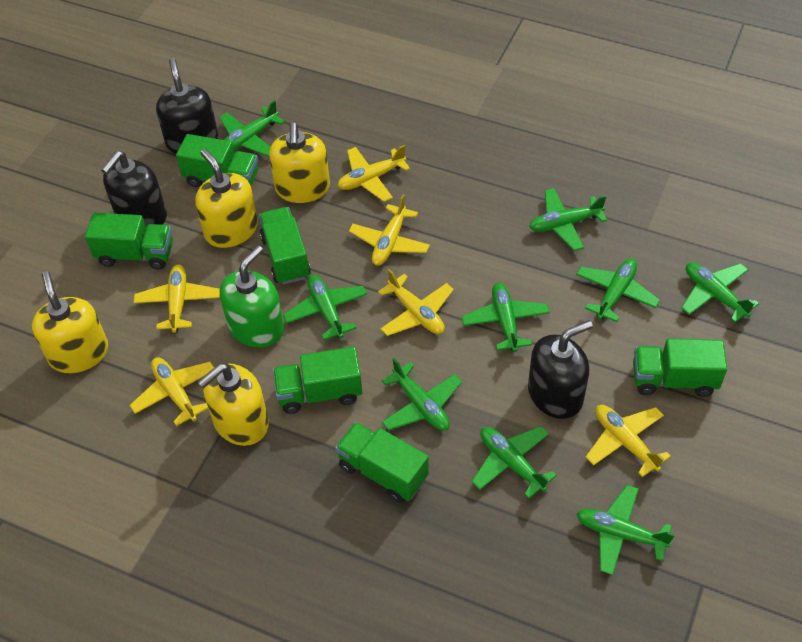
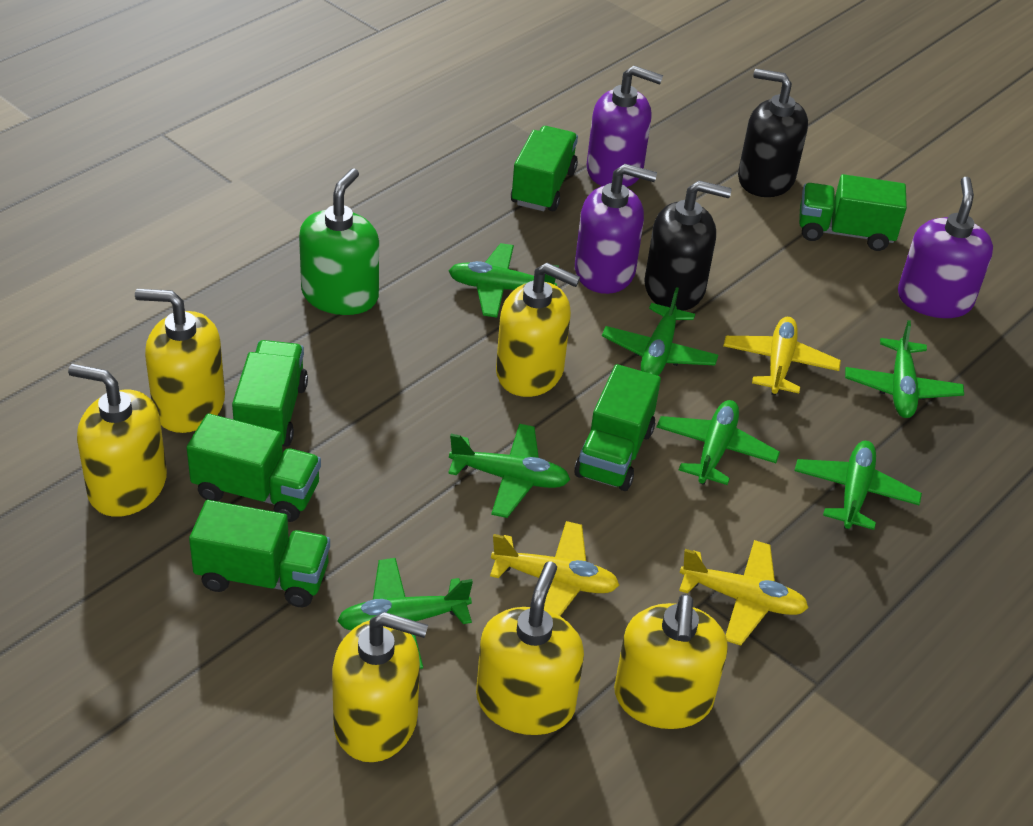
black soap dispenser: 3 -> 2
green plane: 9 -> 7
purple soap dispenser: 0 -> 3
yellow plane: 6 -> 3
yellow soap dispenser: 4 -> 6

